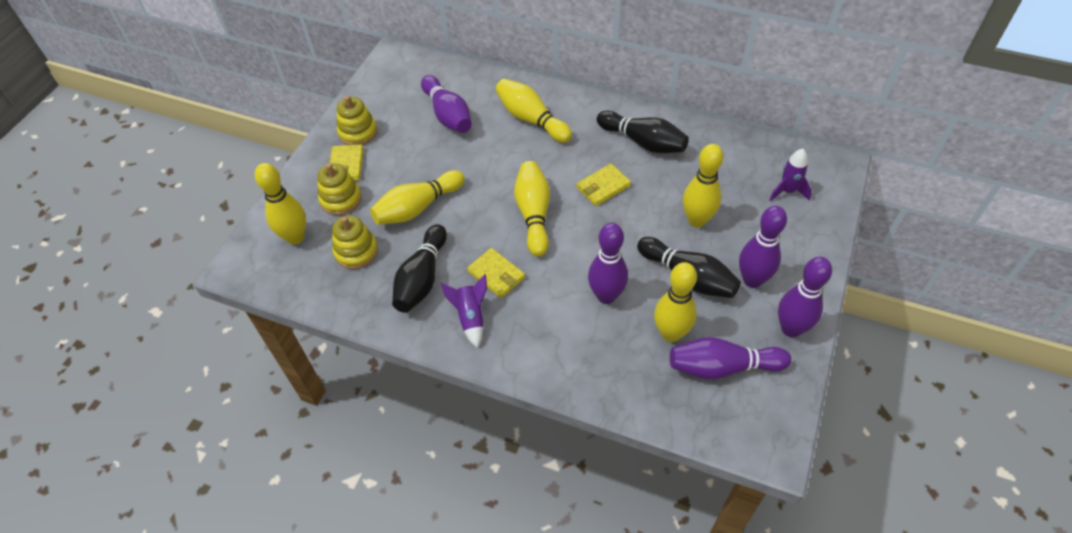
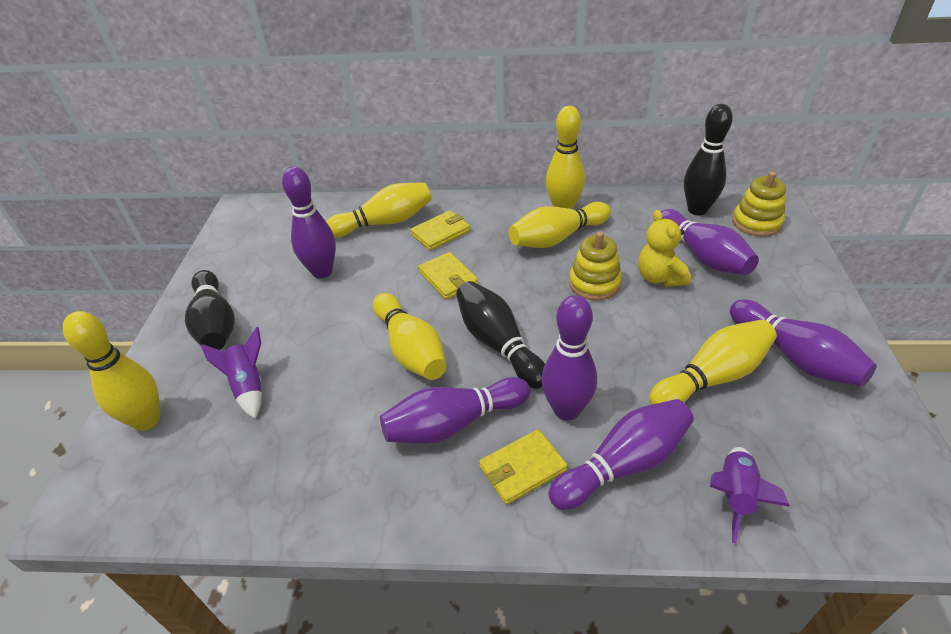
purple bowling pin: 5 -> 6
yellow stacking toy: 3 -> 2
yellow teddy bear: 0 -> 1

